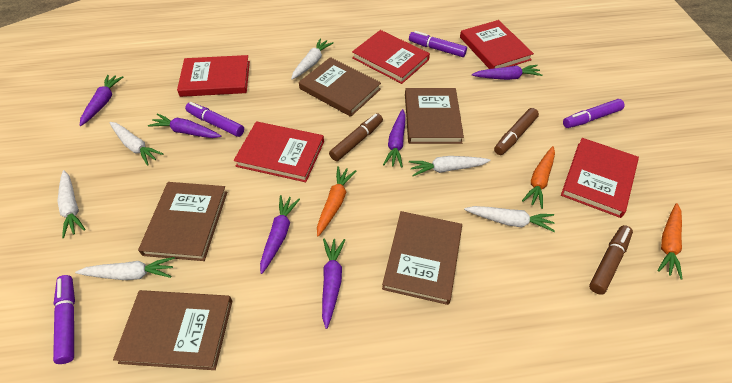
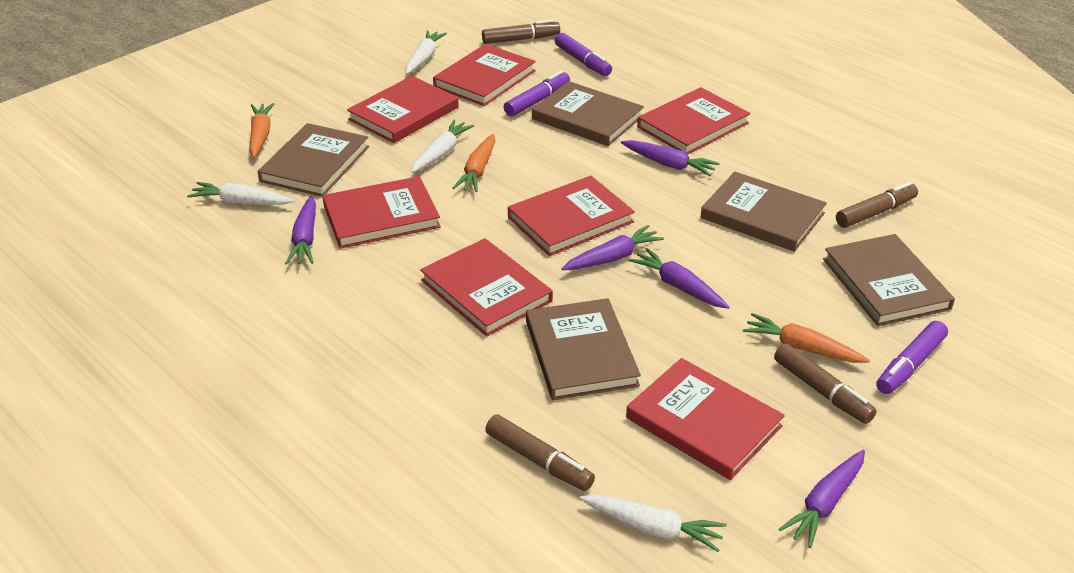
brown marker: 3 -> 4
purple carrot: 6 -> 5
purple marker: 4 -> 3
red book: 5 -> 7
white carrot: 6 -> 4

